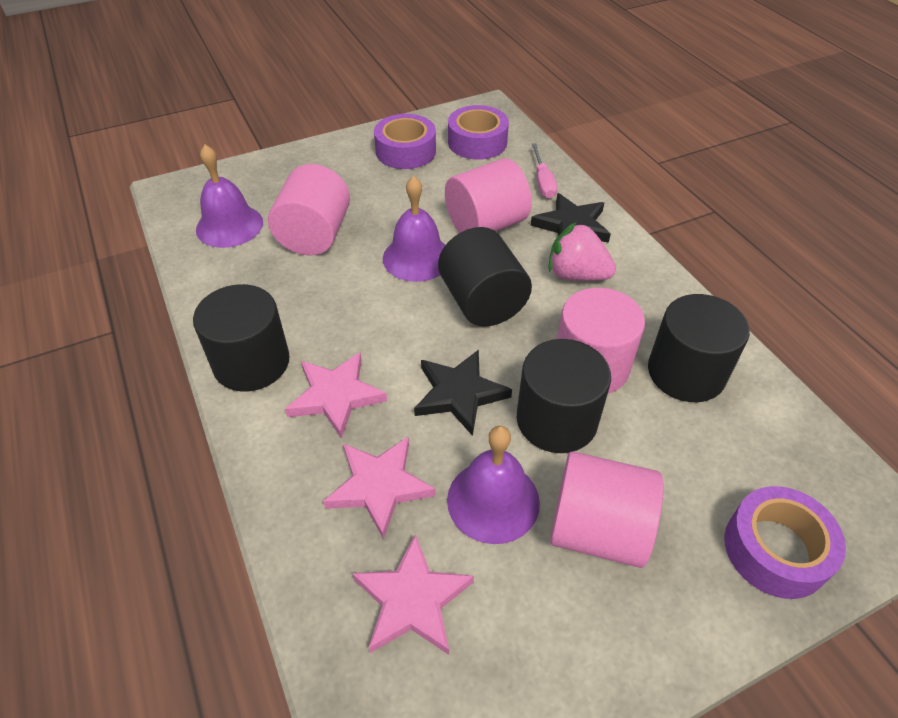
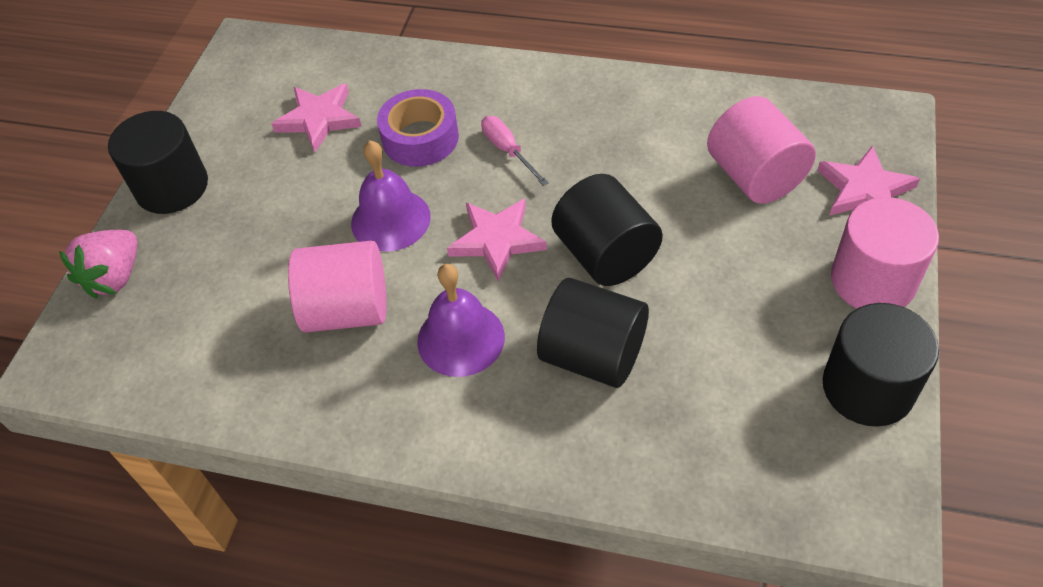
black star: 2 -> 0
pink cylinder: 4 -> 3
purple bell: 3 -> 2
purple tape: 3 -> 1

